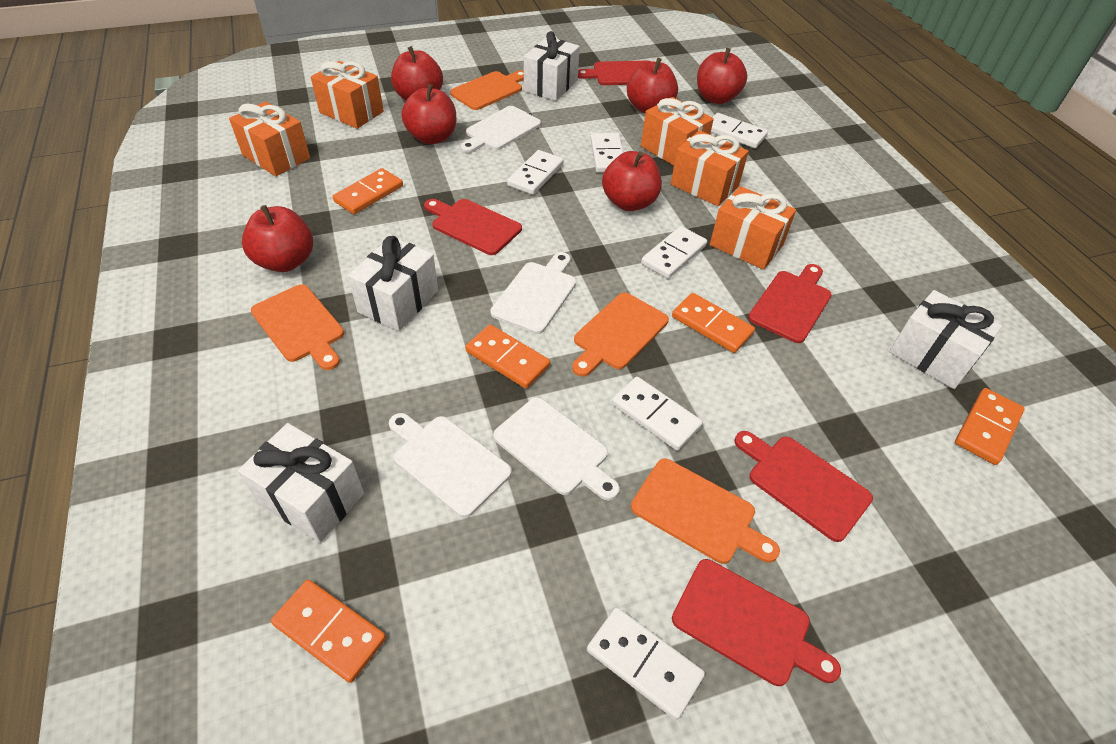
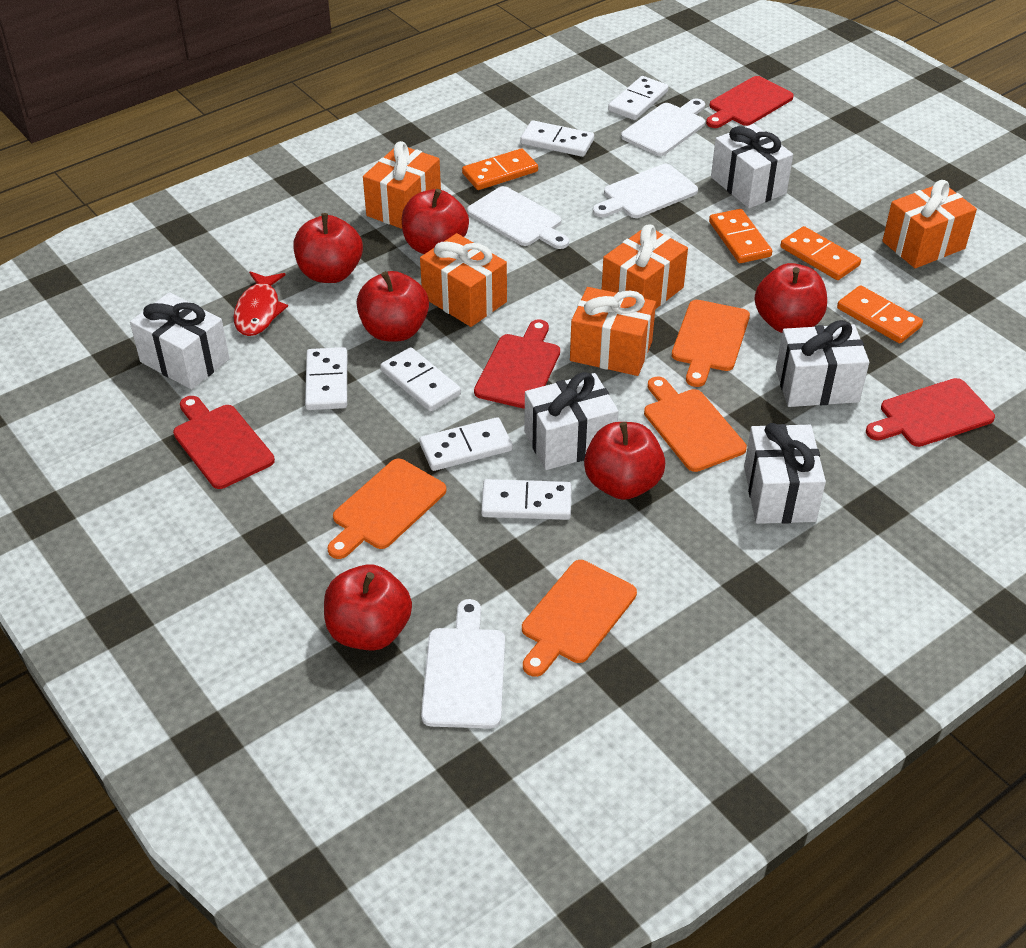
orange domino: 5 -> 4
red cutting board: 5 -> 4
red fish: 0 -> 1
white gift: 4 -> 5

